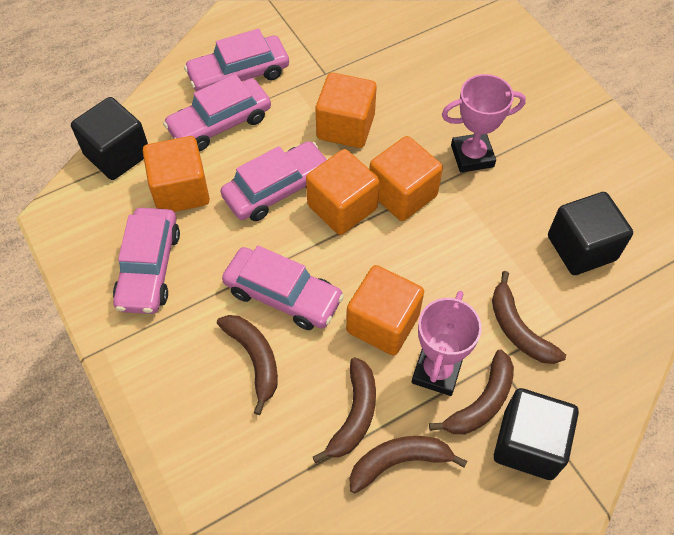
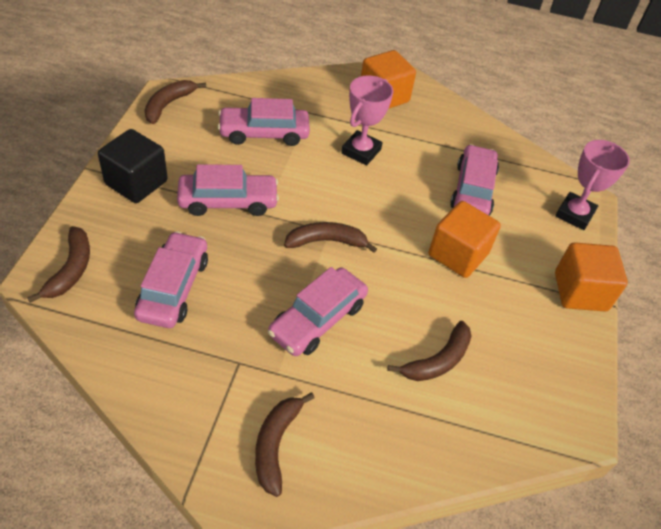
black cube: 3 -> 1
orange cube: 5 -> 3

